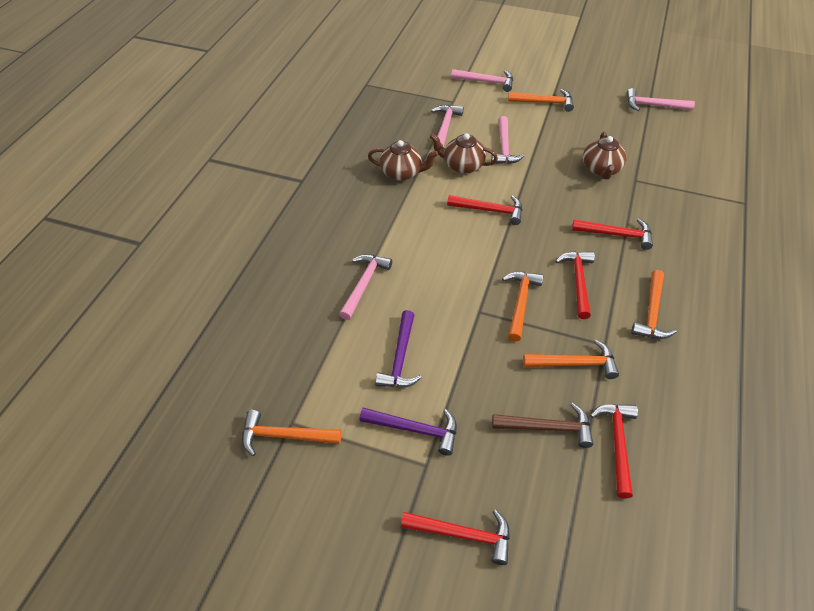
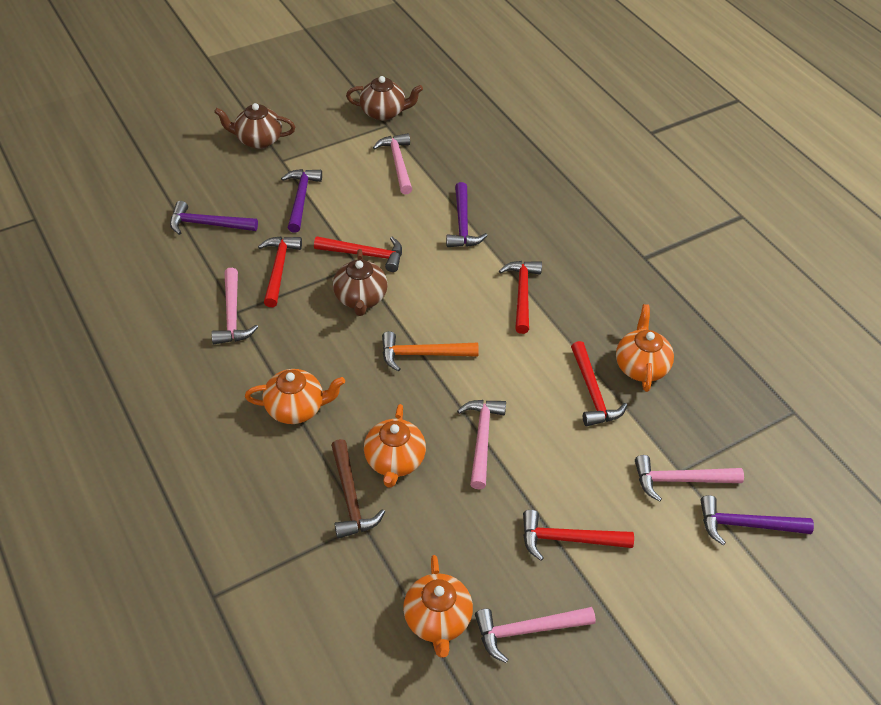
orange hammer: 5 -> 1
orange teapot: 0 -> 4
purple hammer: 2 -> 4

